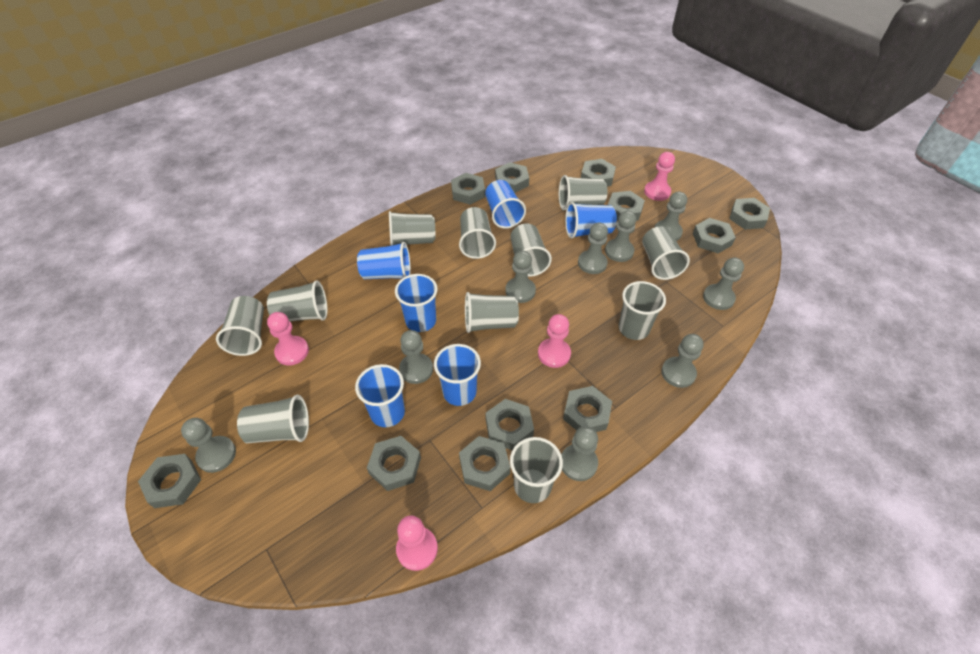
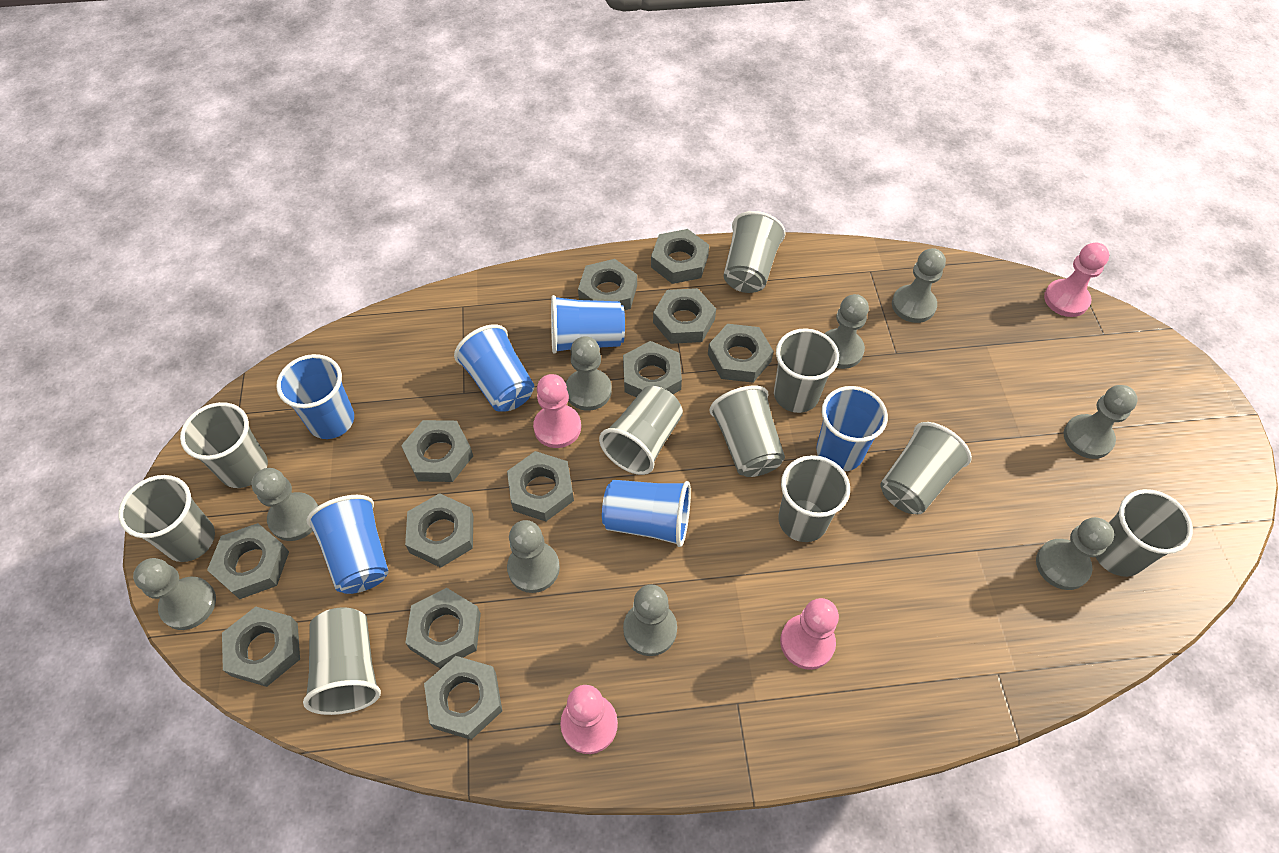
grey cup: 11 -> 10
grey nut: 11 -> 12

